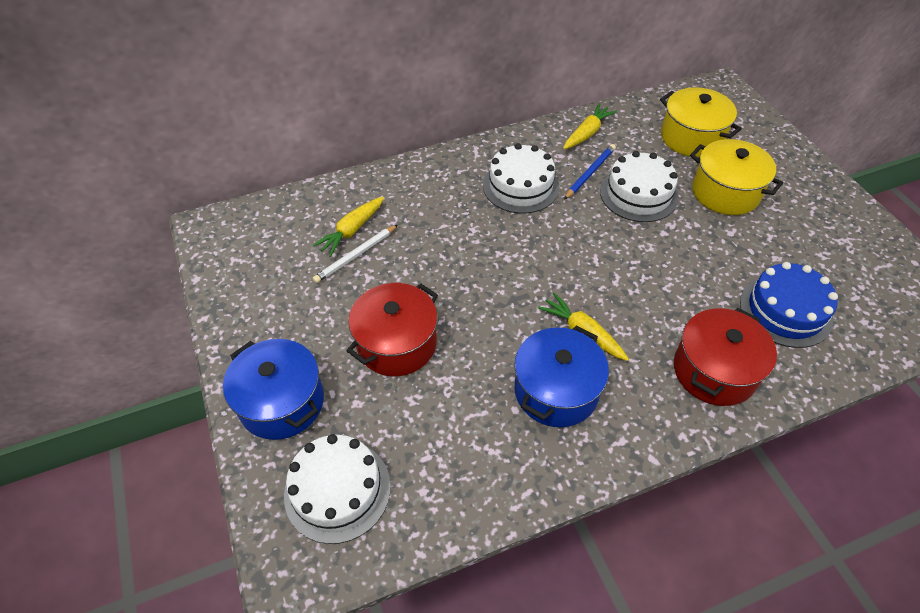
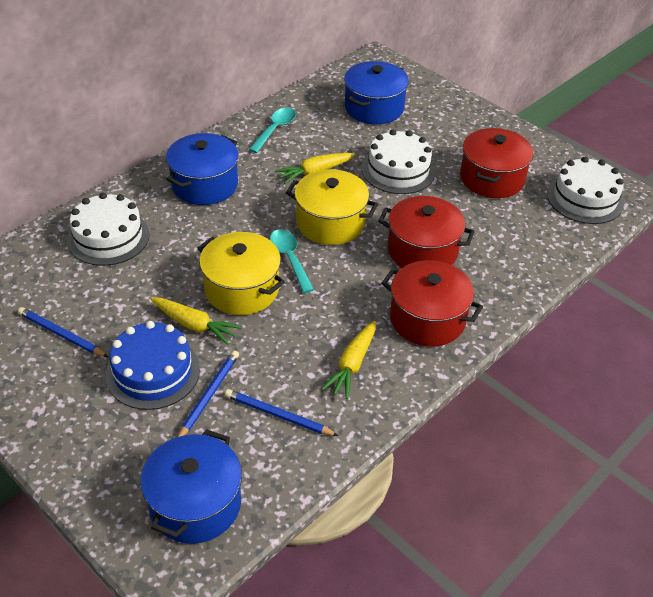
blue pencil: 1 -> 3
blue pot: 2 -> 3
red pot: 2 -> 3
turquoise spoon: 0 -> 2
white pencil: 1 -> 0

